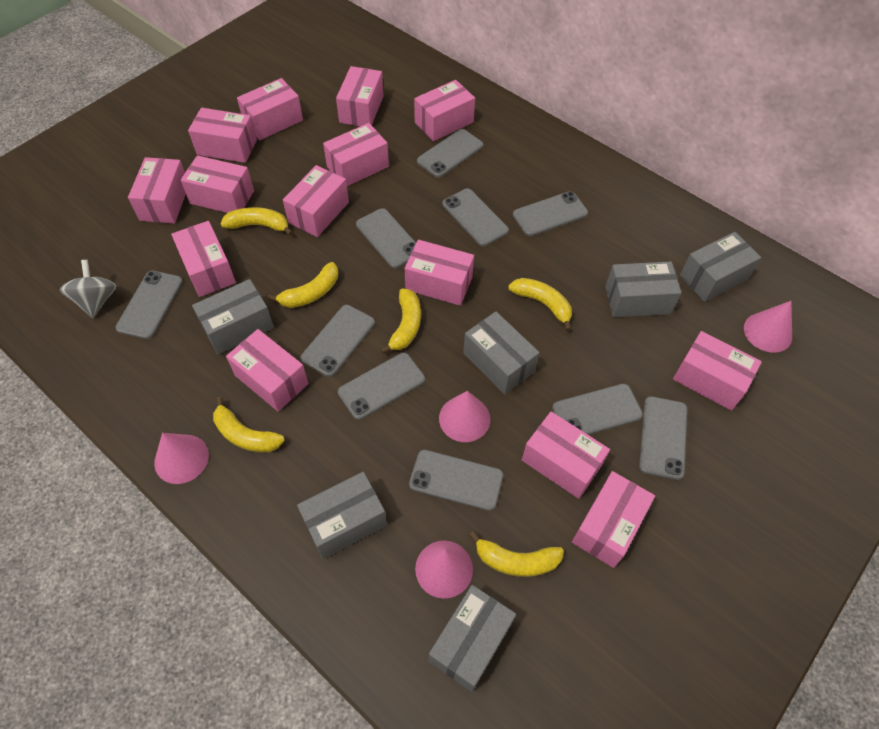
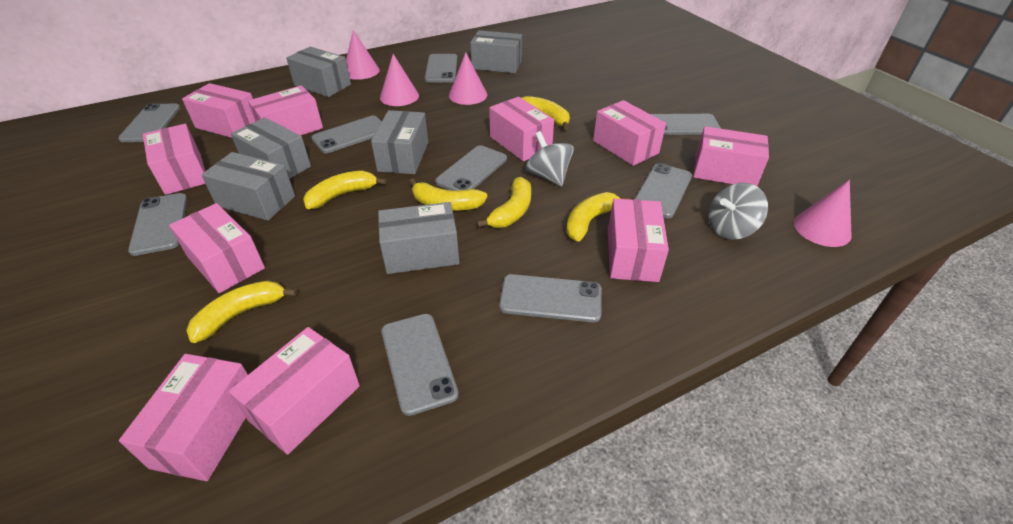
grey phone: 10 -> 9
grey spinning top: 1 -> 2
pink box: 14 -> 10

